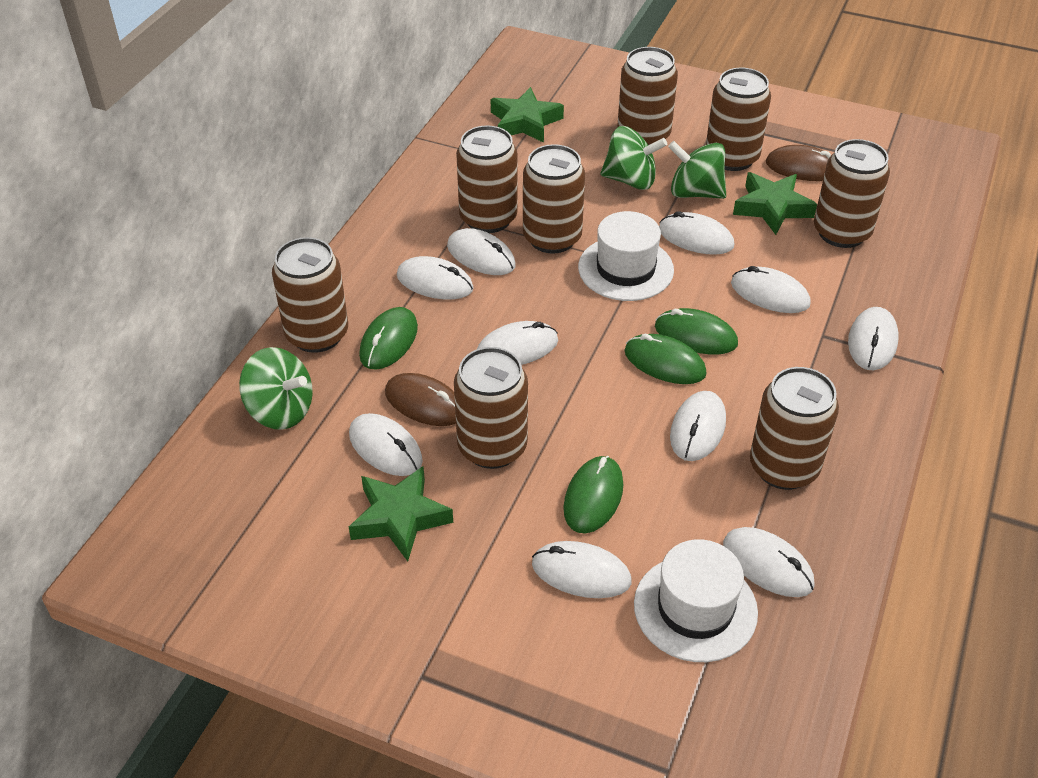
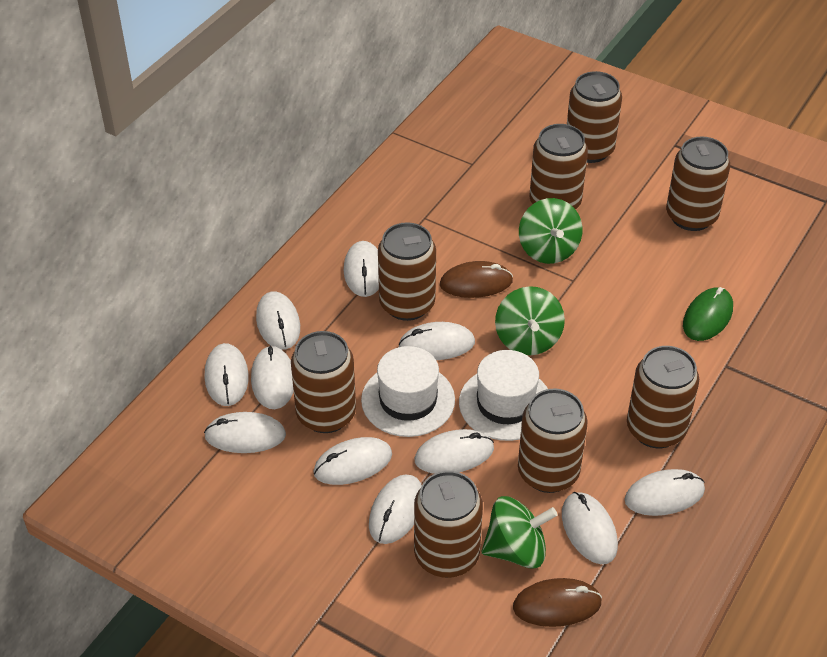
green mouse: 4 -> 1
green star: 3 -> 0
white mouse: 10 -> 11

